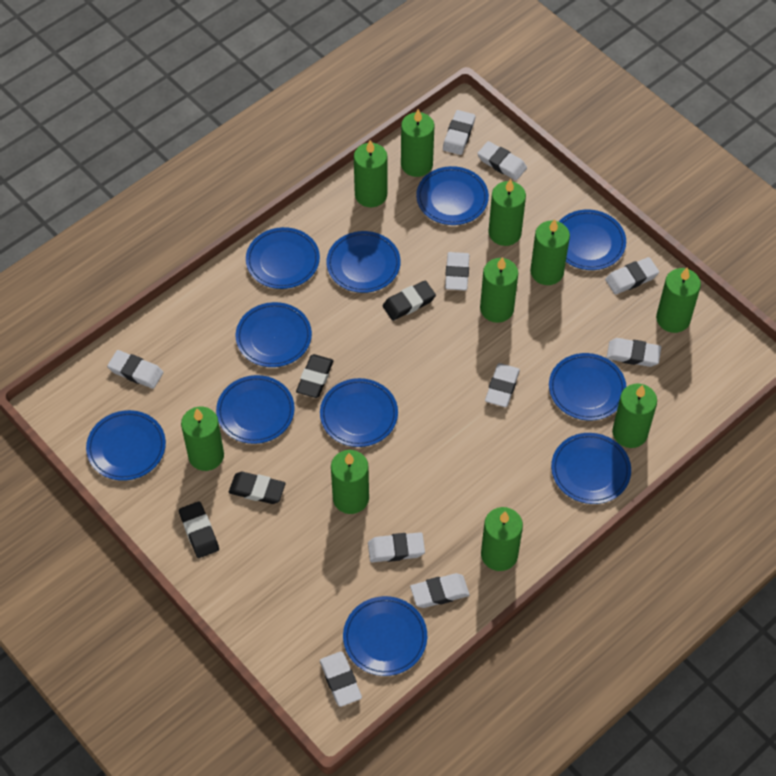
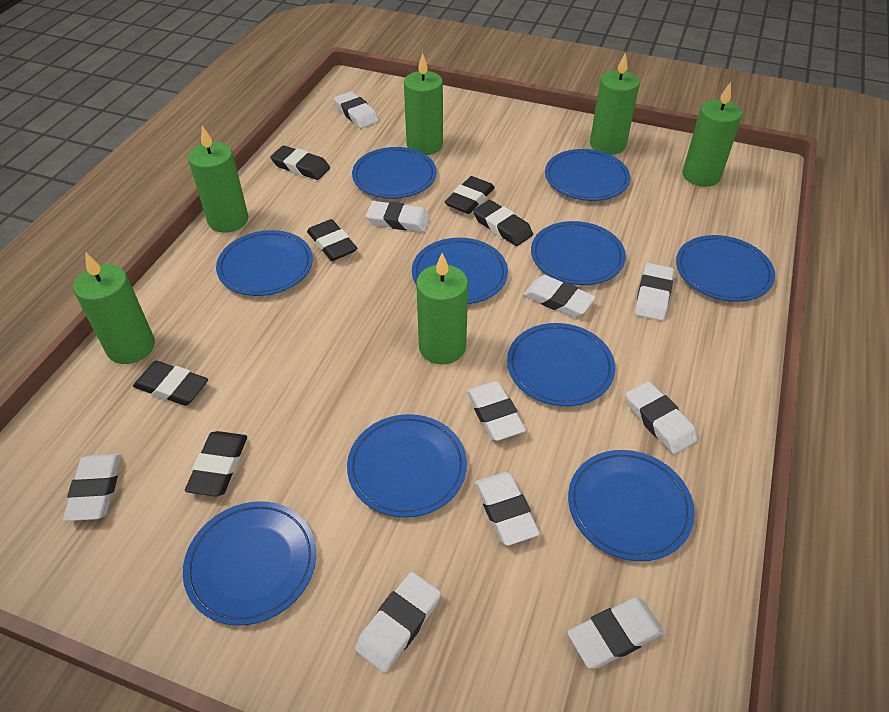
black eraser: 4 -> 6
blue plate: 11 -> 10
green candle: 10 -> 6

